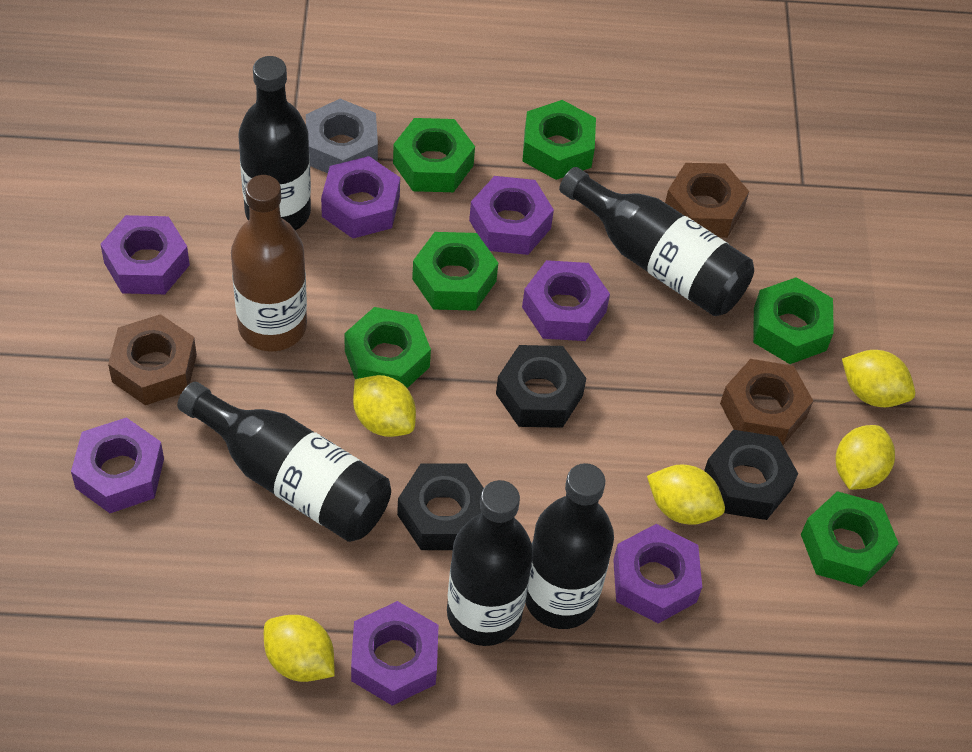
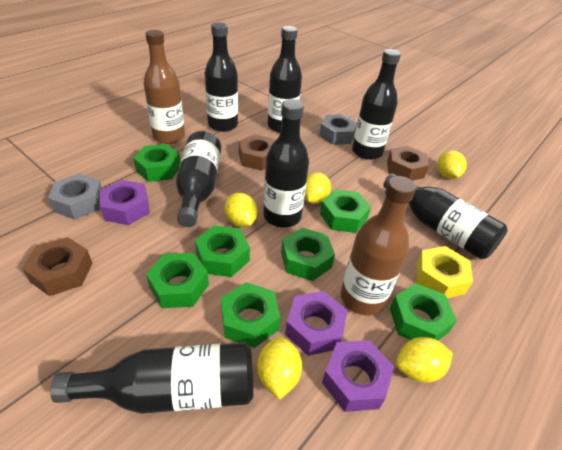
black bottle: 5 -> 7
black nut: 3 -> 0
brown bottle: 1 -> 2
green nut: 6 -> 7
grey nut: 1 -> 2
purple nut: 7 -> 3
yellow nut: 0 -> 1

